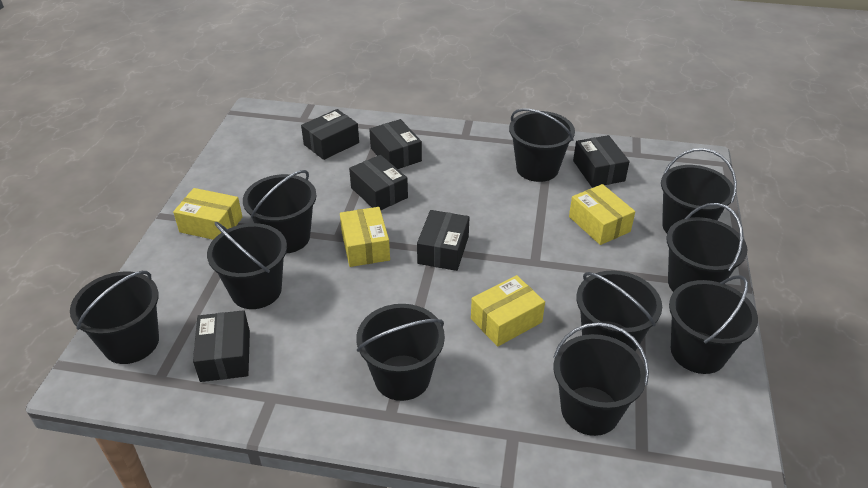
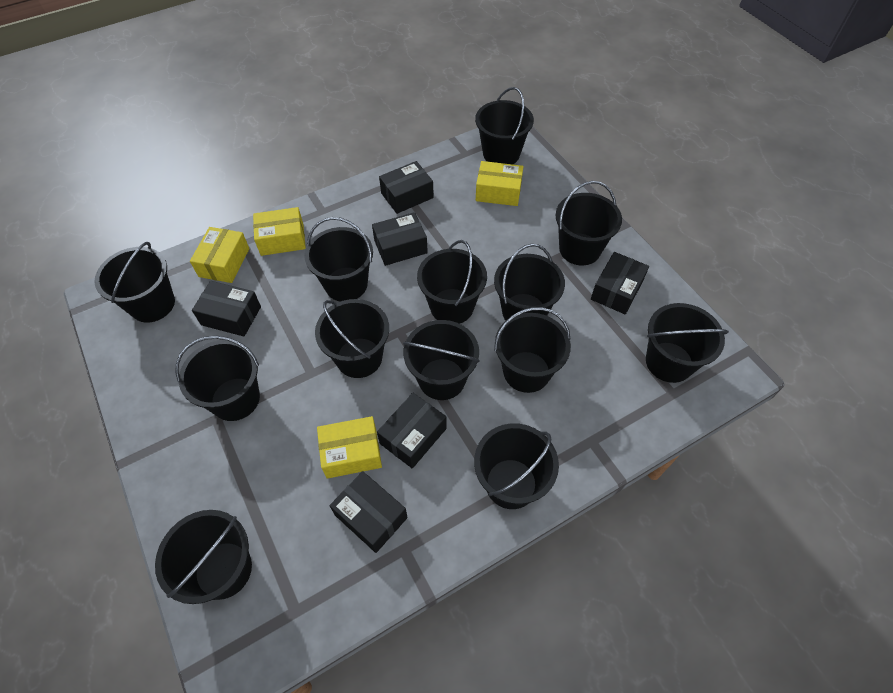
black bucket: 10 -> 13

